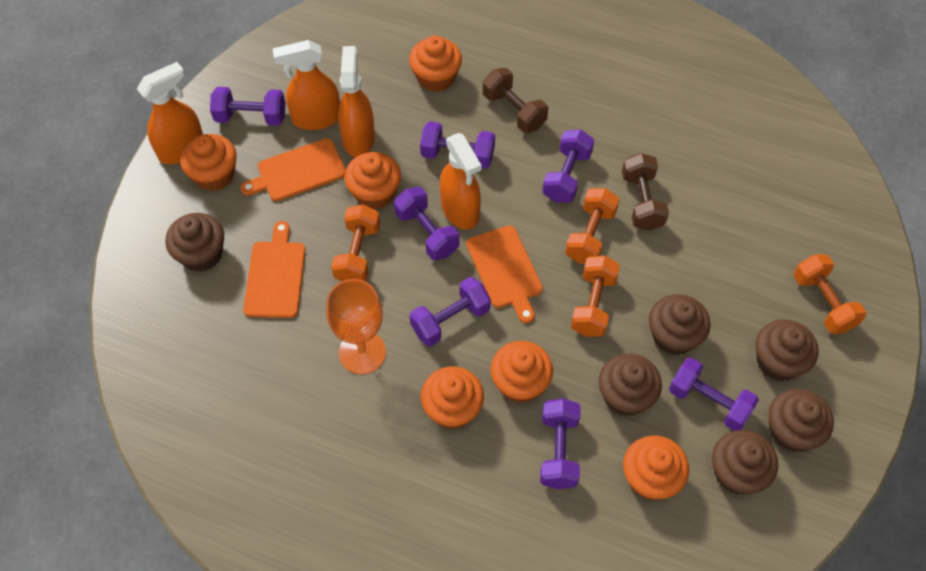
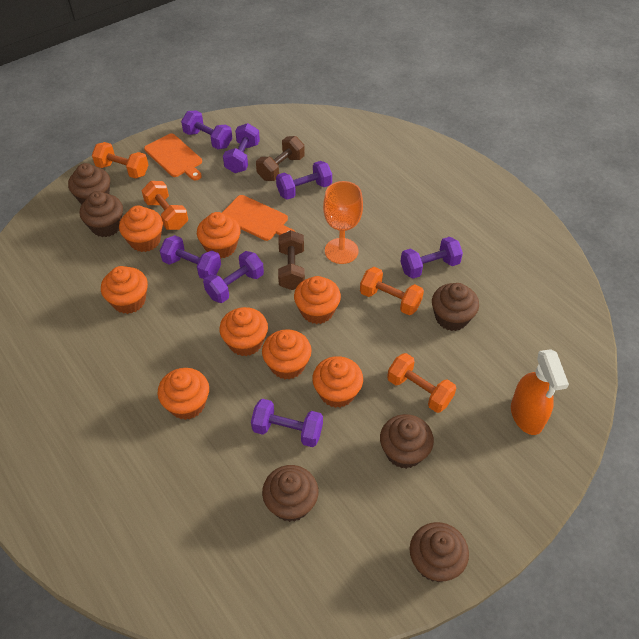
orange cupcake: 6 -> 8
orange cutting board: 3 -> 2
orange spray bottle: 4 -> 1

